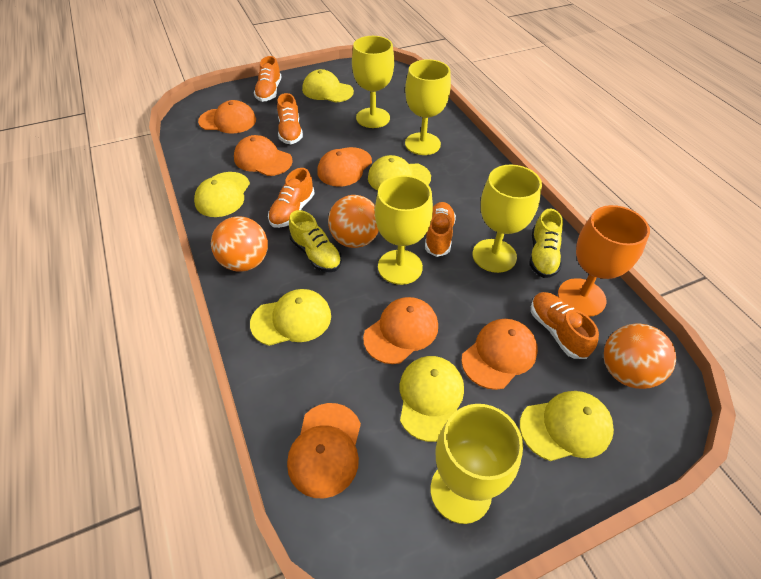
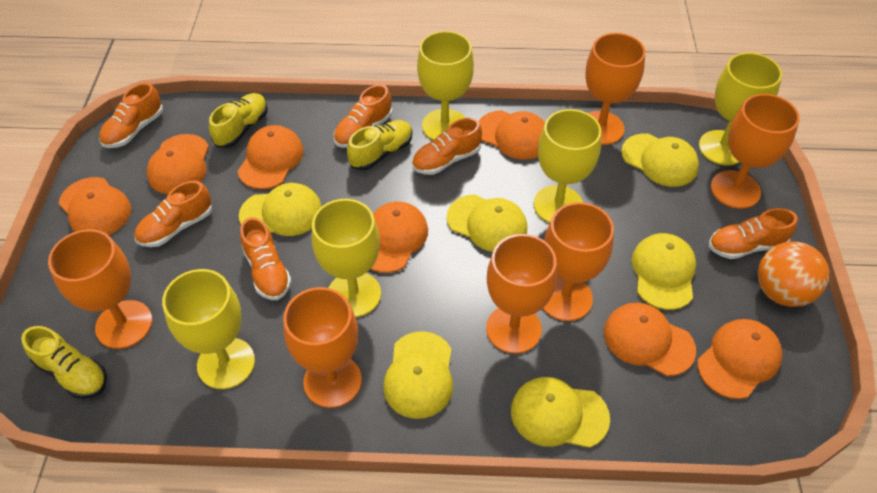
orange ball: 3 -> 1
orange cap: 6 -> 7
orange goblet: 1 -> 6
orange shoe: 5 -> 6
yellow shoe: 2 -> 3

